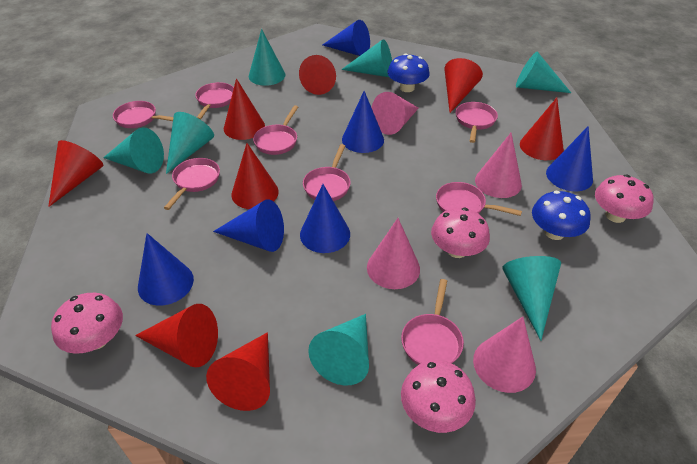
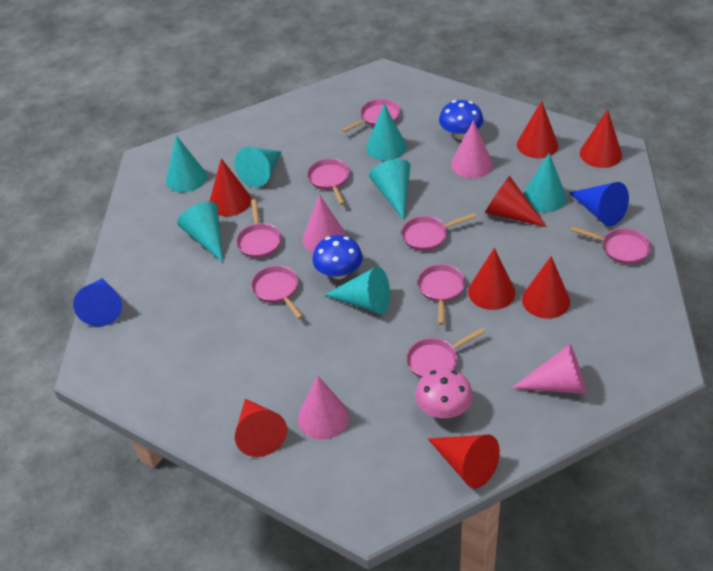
blue cone: 6 -> 2
pink mushroom: 4 -> 1

